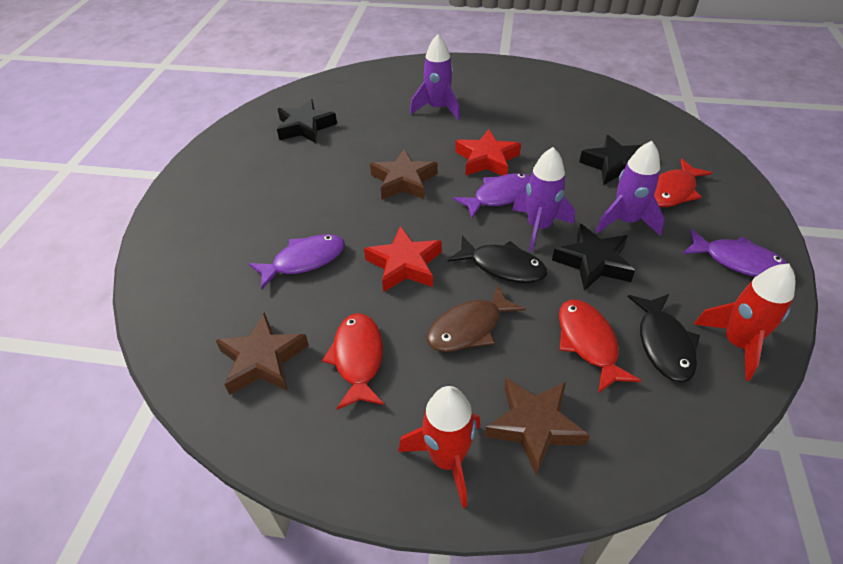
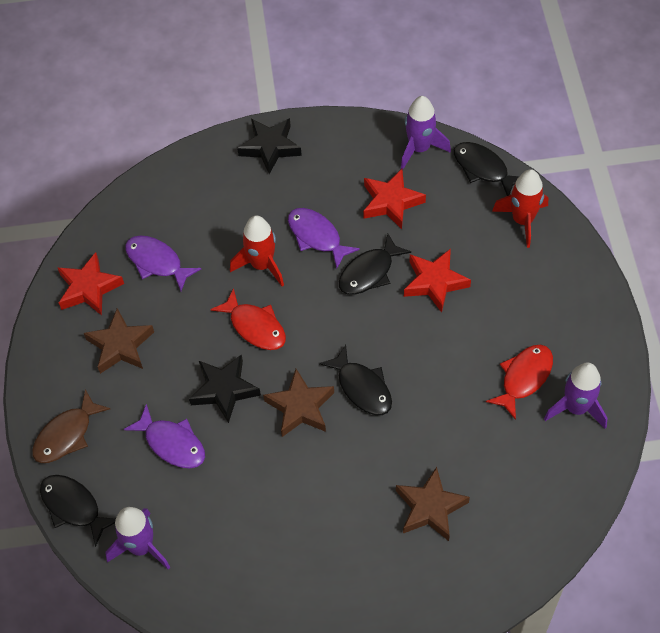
black fish: 2 -> 4
black star: 3 -> 2
red fish: 3 -> 2
red star: 2 -> 3

